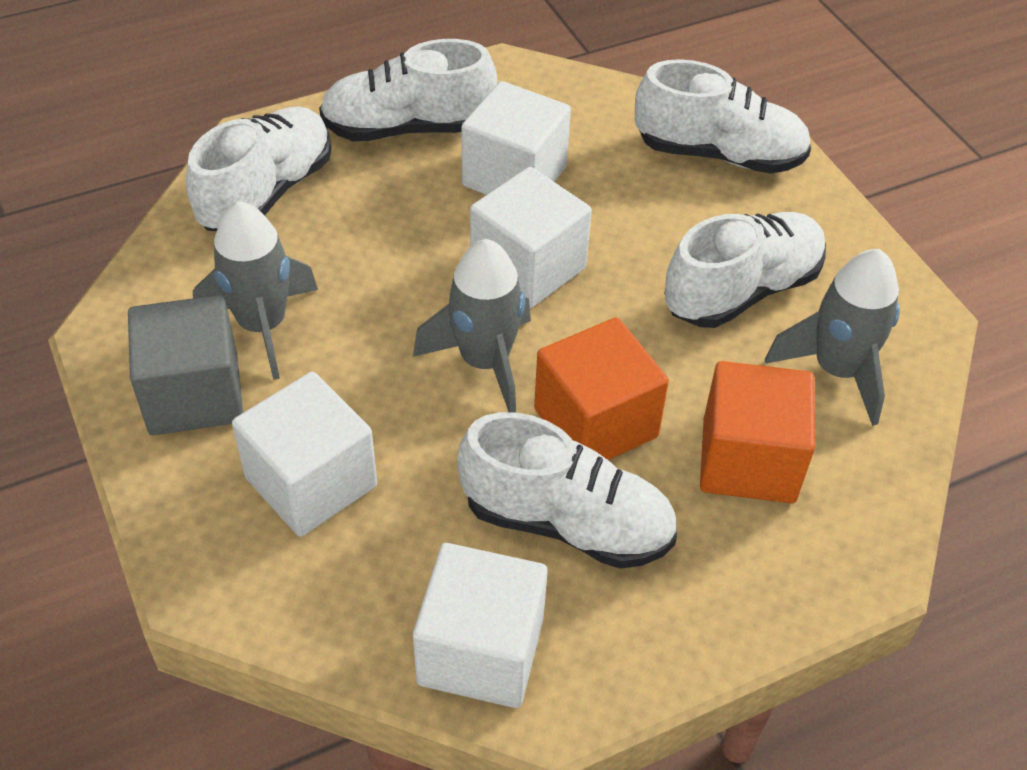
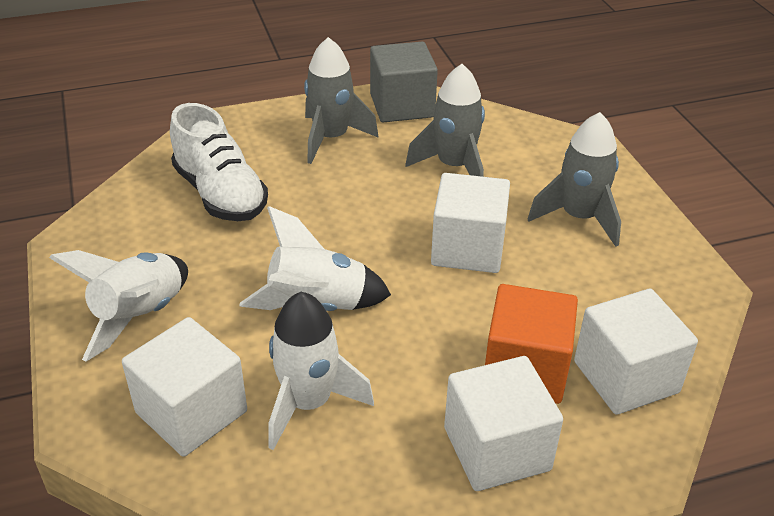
orange cube: 2 -> 1
white rocket: 0 -> 3
white shoe: 5 -> 1

